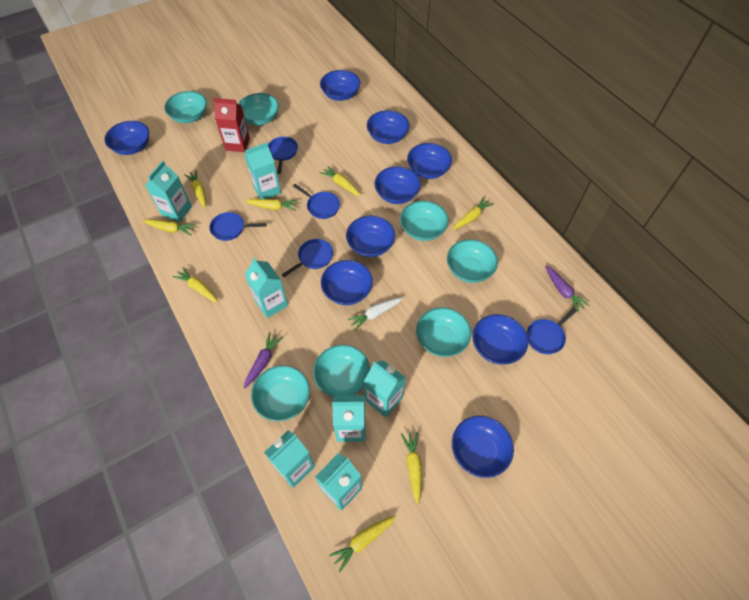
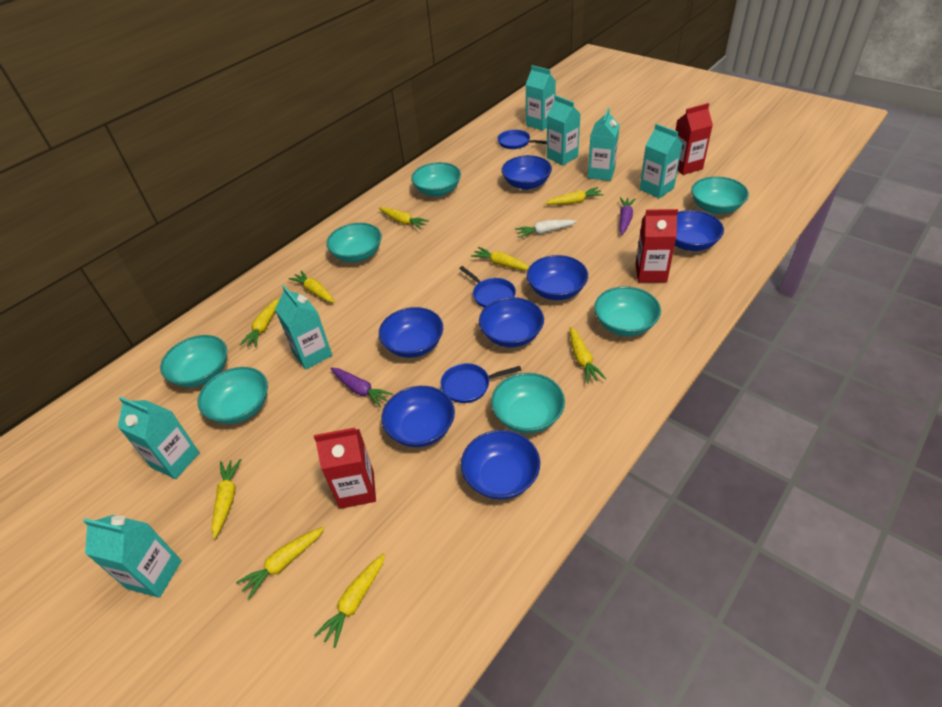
blue bowl: 9 -> 7
blue pan: 5 -> 3
red carton: 1 -> 3
yellow carrot: 8 -> 9

